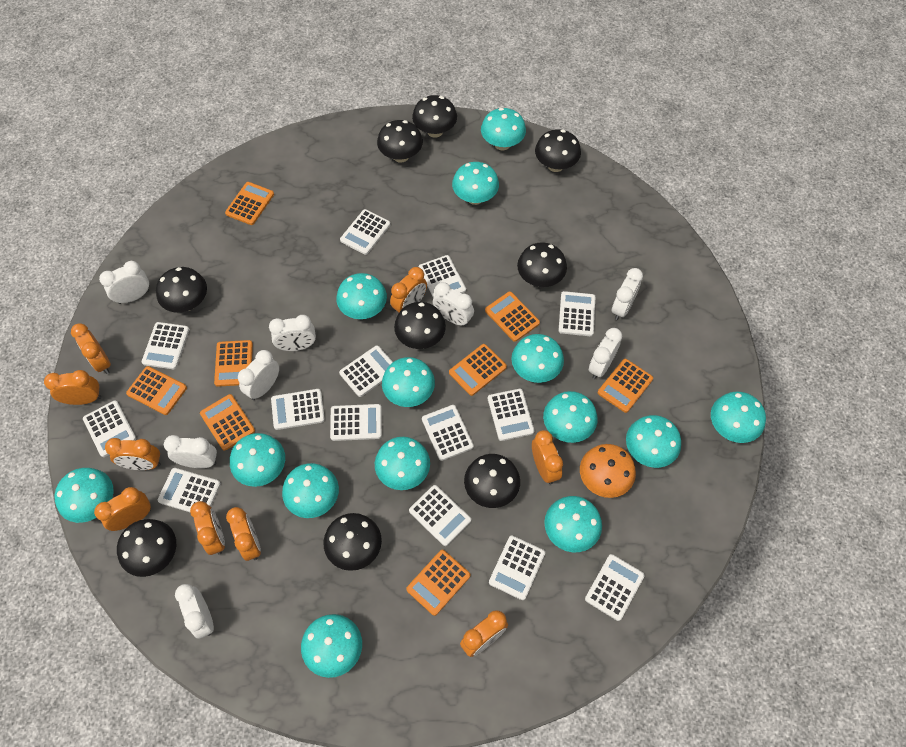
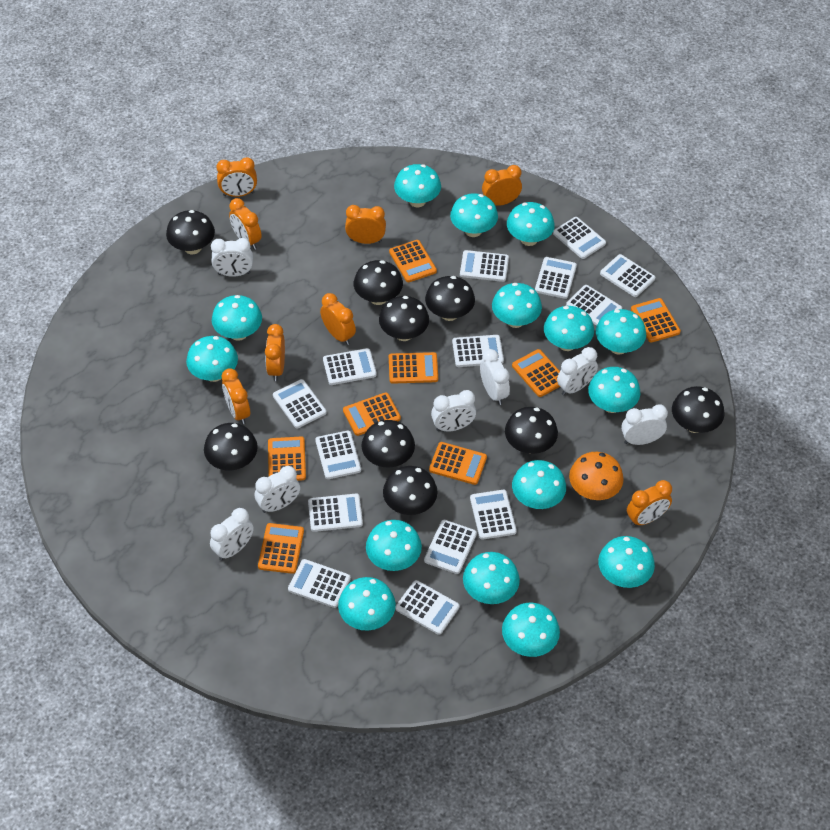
orange clock: 9 -> 8
turquoise mushroom: 14 -> 15
white clock: 8 -> 7

